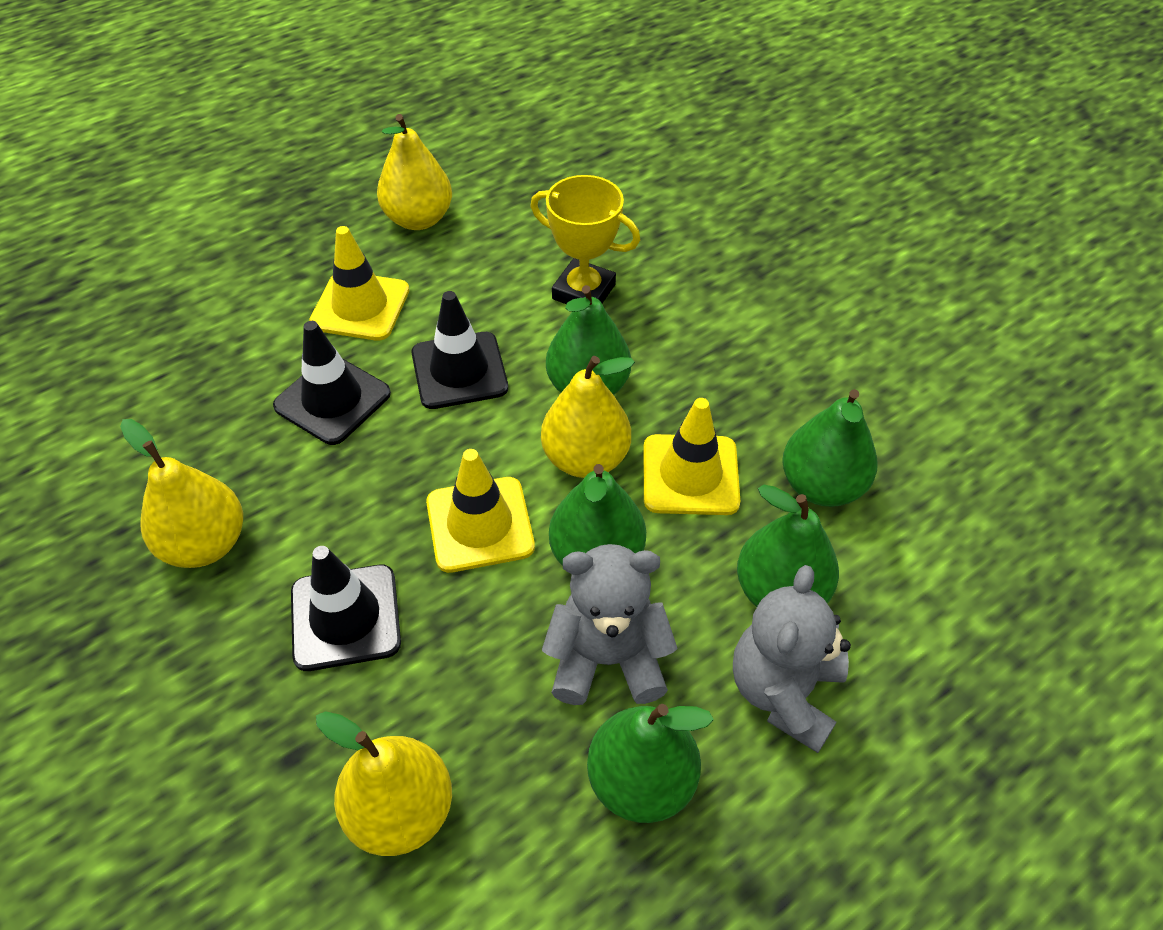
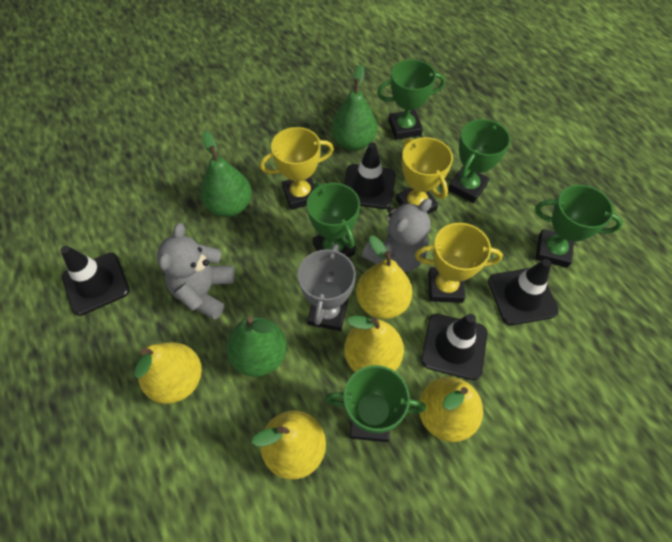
black traffic cone: 3 -> 4
green pear: 5 -> 3
green trophy: 0 -> 5
grey trophy: 0 -> 1
yellow pear: 4 -> 5
yellow traffic cone: 3 -> 0
yellow trophy: 1 -> 3

